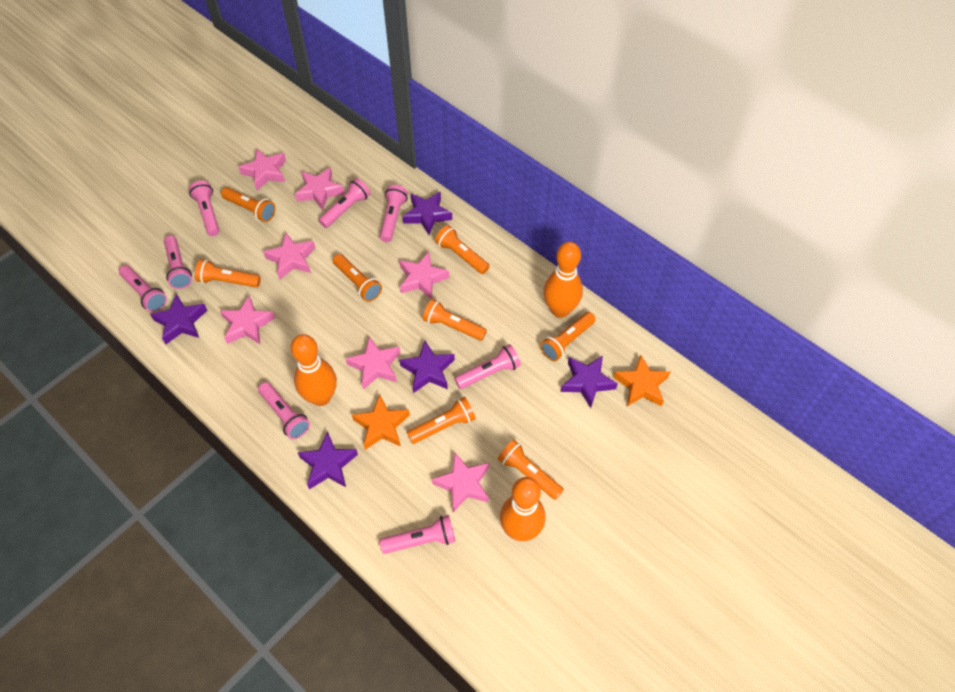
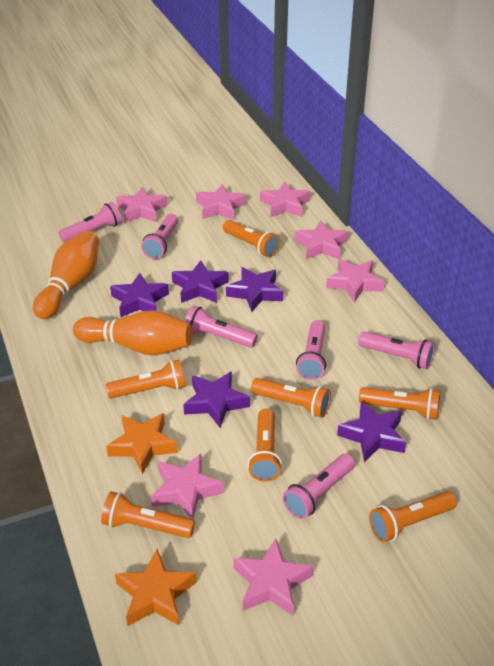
orange bowling pin: 3 -> 2
orange flashlight: 8 -> 7
pink flashlight: 8 -> 6

